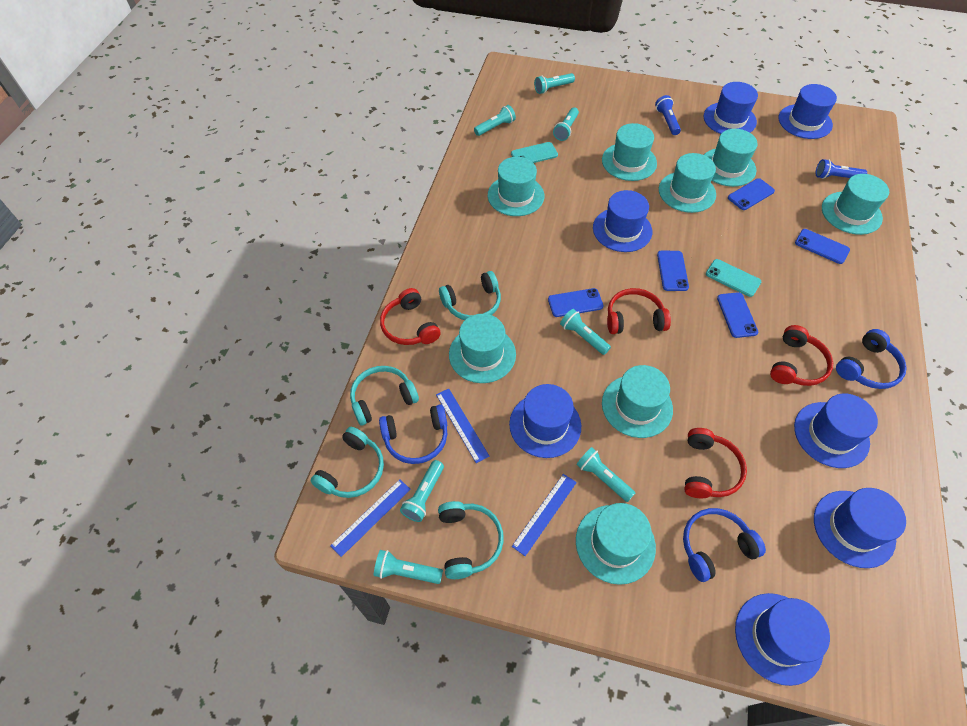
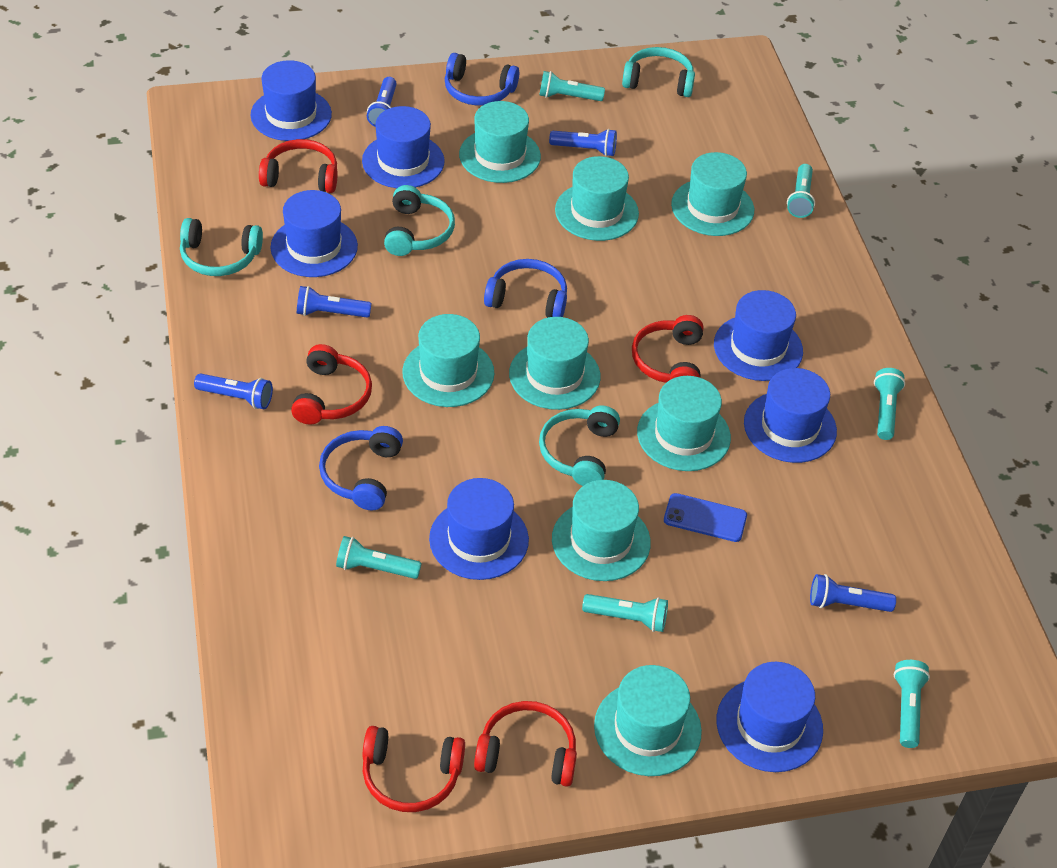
blue flashlight: 2 -> 5
blue phone: 5 -> 1
blue ruler: 3 -> 0
red headphones: 4 -> 5
turquoise flashlight: 7 -> 6
turquoise phone: 2 -> 0

